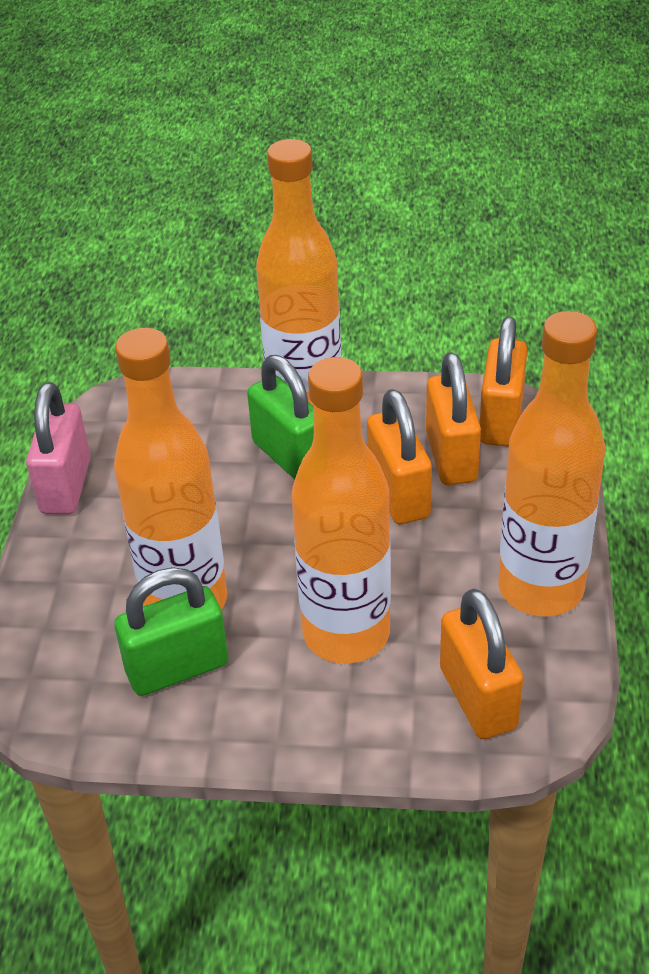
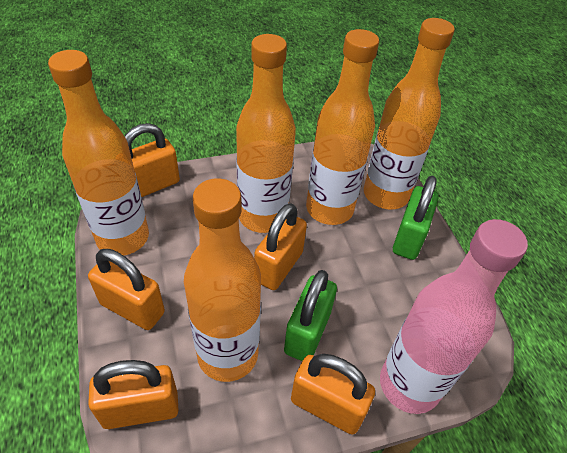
orange bottle: 4 -> 5
orange padlock: 4 -> 5
pink bottle: 0 -> 1
pink padlock: 1 -> 0

